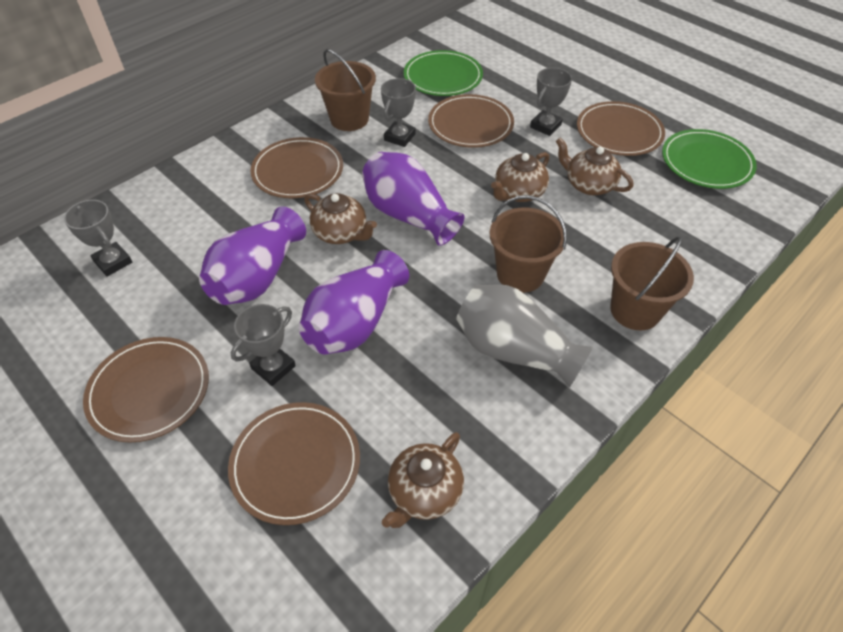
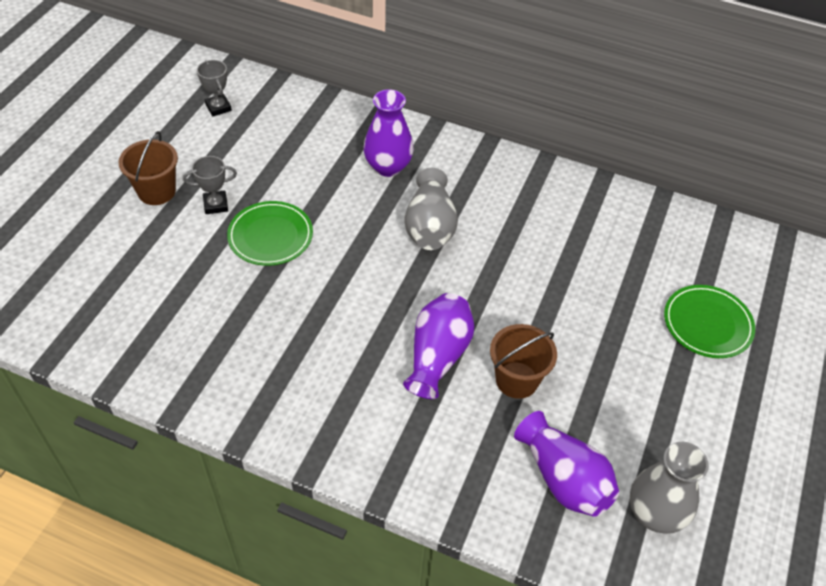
brown bucket: 3 -> 2
brown plate: 5 -> 0
brown teapot: 4 -> 0
grey trophy: 4 -> 2
grey vase: 1 -> 2

